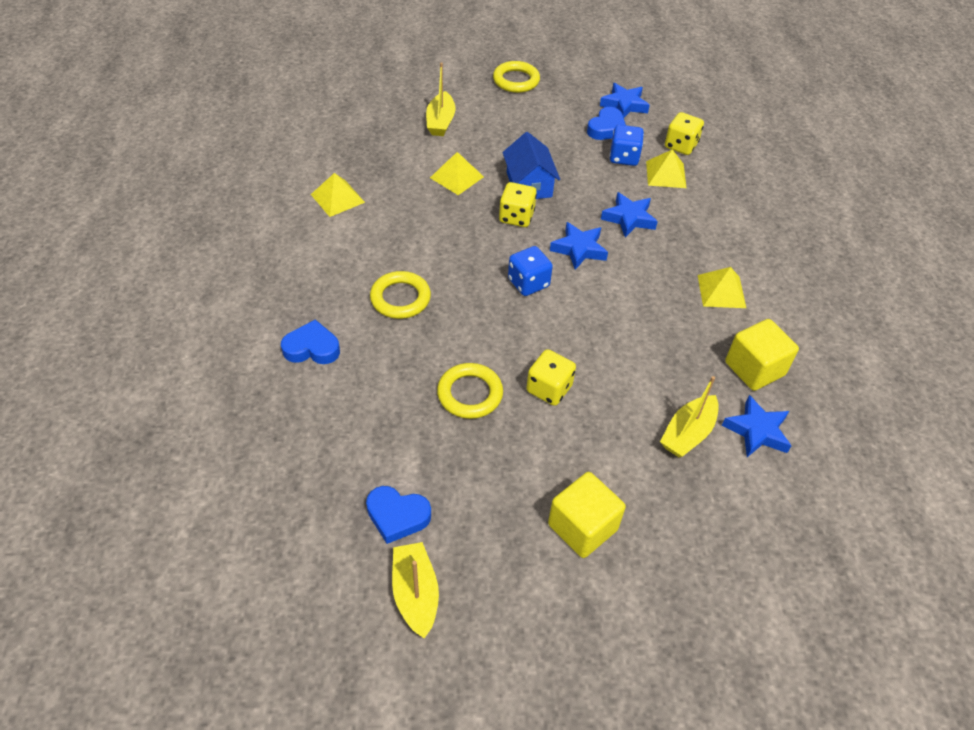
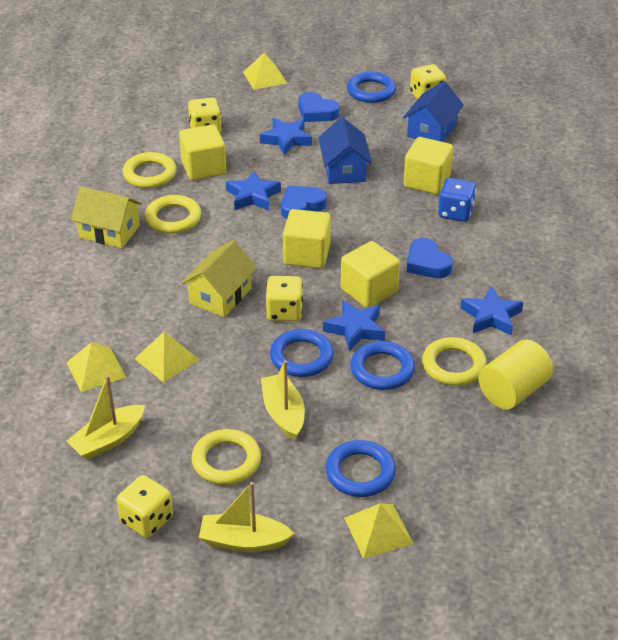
blue dice: 2 -> 1
blue house: 1 -> 2
blue ring: 0 -> 4
yellow cube: 2 -> 4
yellow cylinder: 0 -> 1
yellow dice: 3 -> 4
yellow house: 0 -> 2
yellow ring: 3 -> 4

